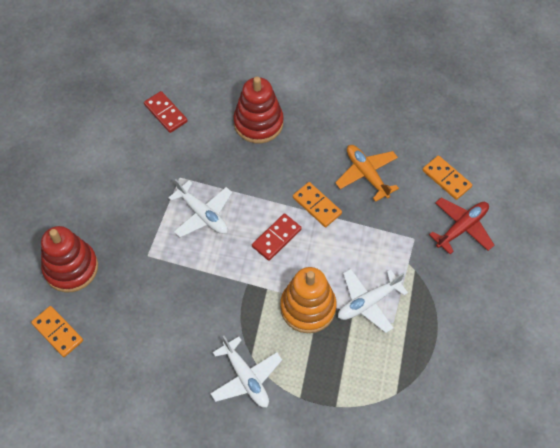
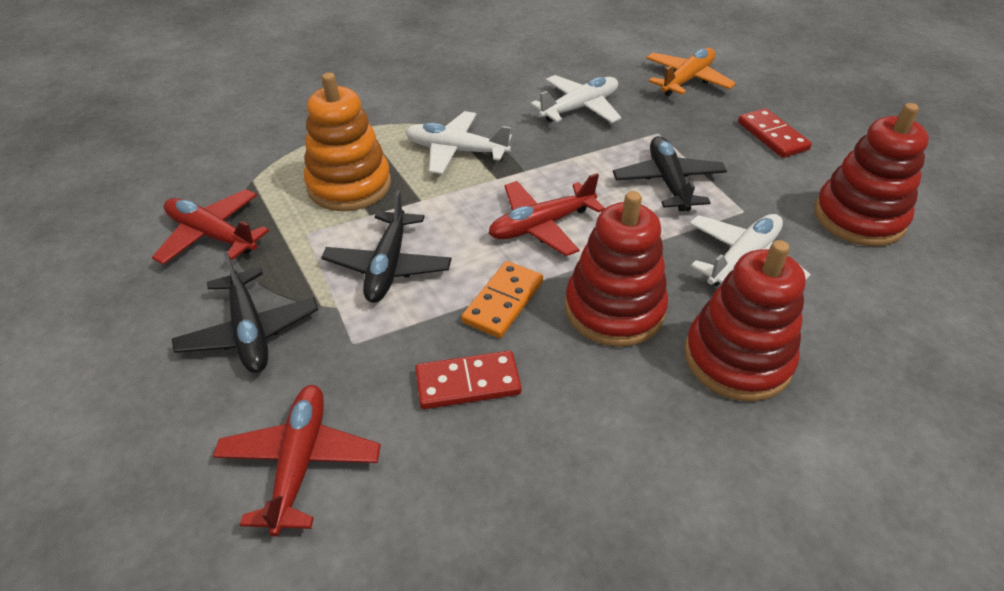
black plane: 0 -> 3
orange domino: 3 -> 1
red plane: 1 -> 3
red stacking toy: 2 -> 3

